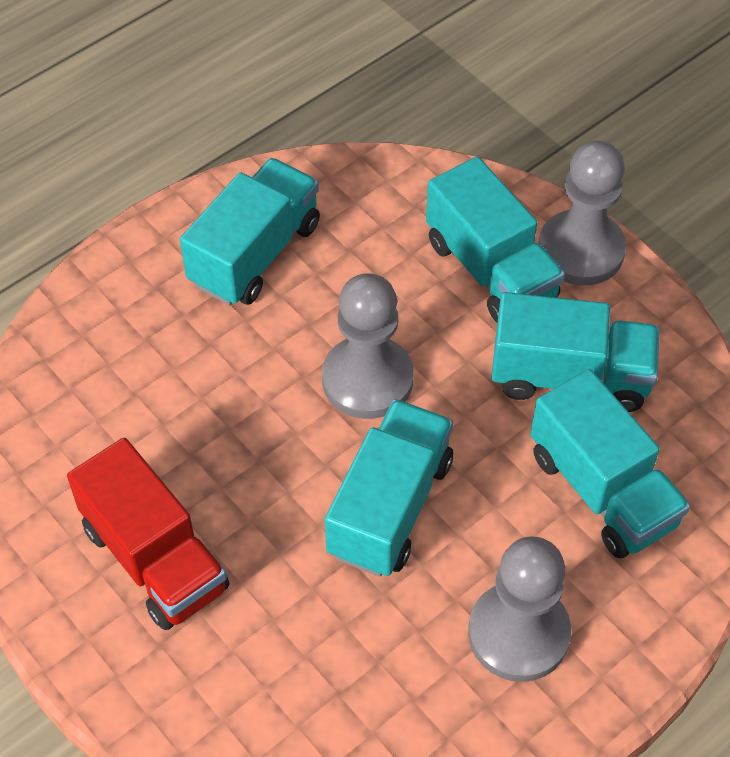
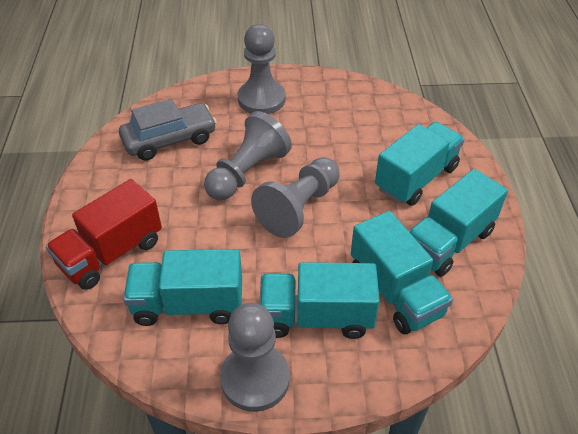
grey car: 0 -> 1
grey pawn: 3 -> 4

